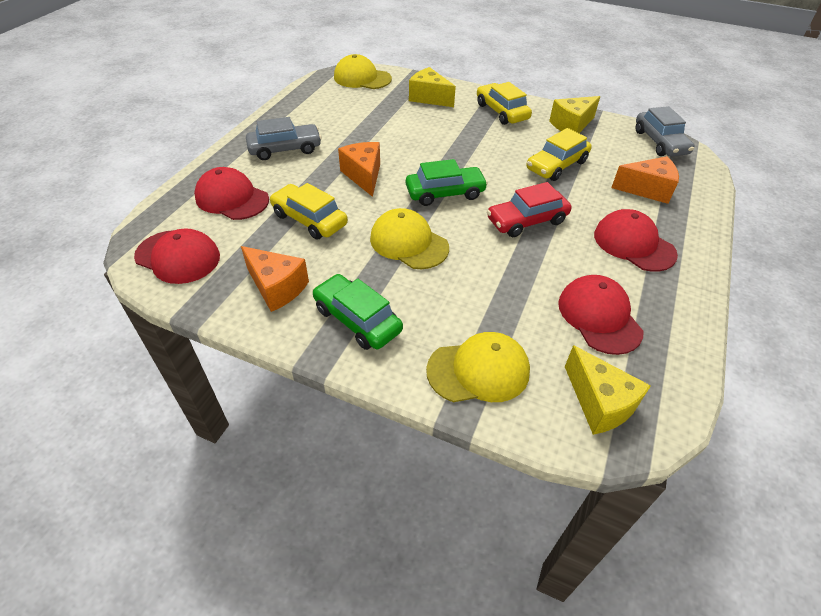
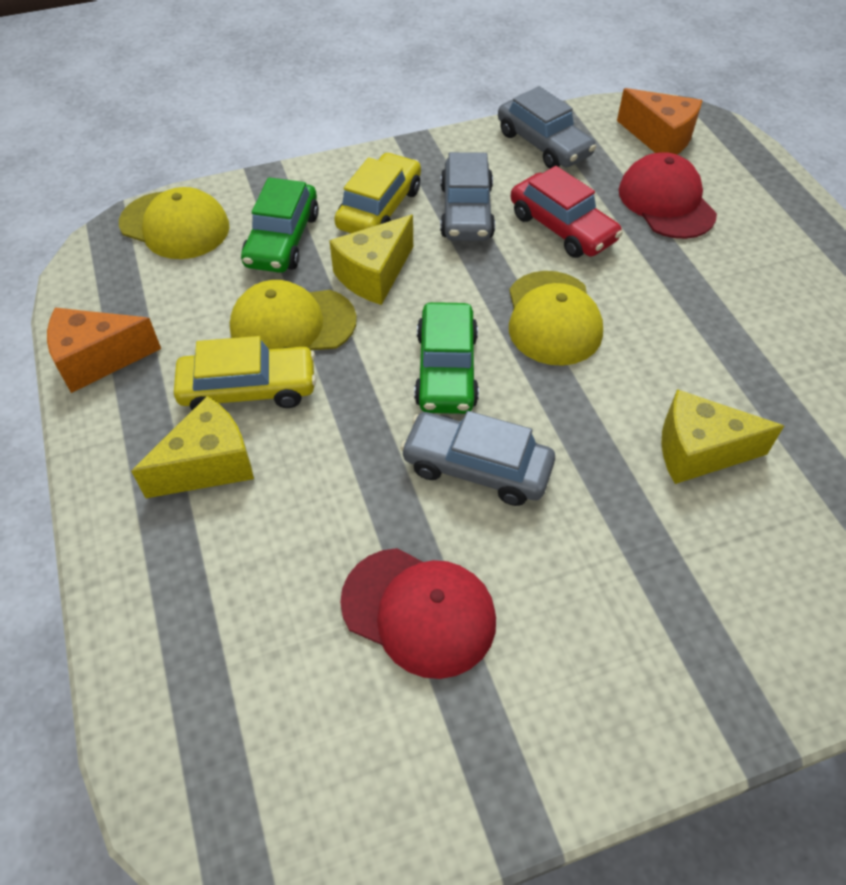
grey car: 2 -> 3
orange cheese: 3 -> 2
red cap: 4 -> 2
yellow car: 3 -> 2

